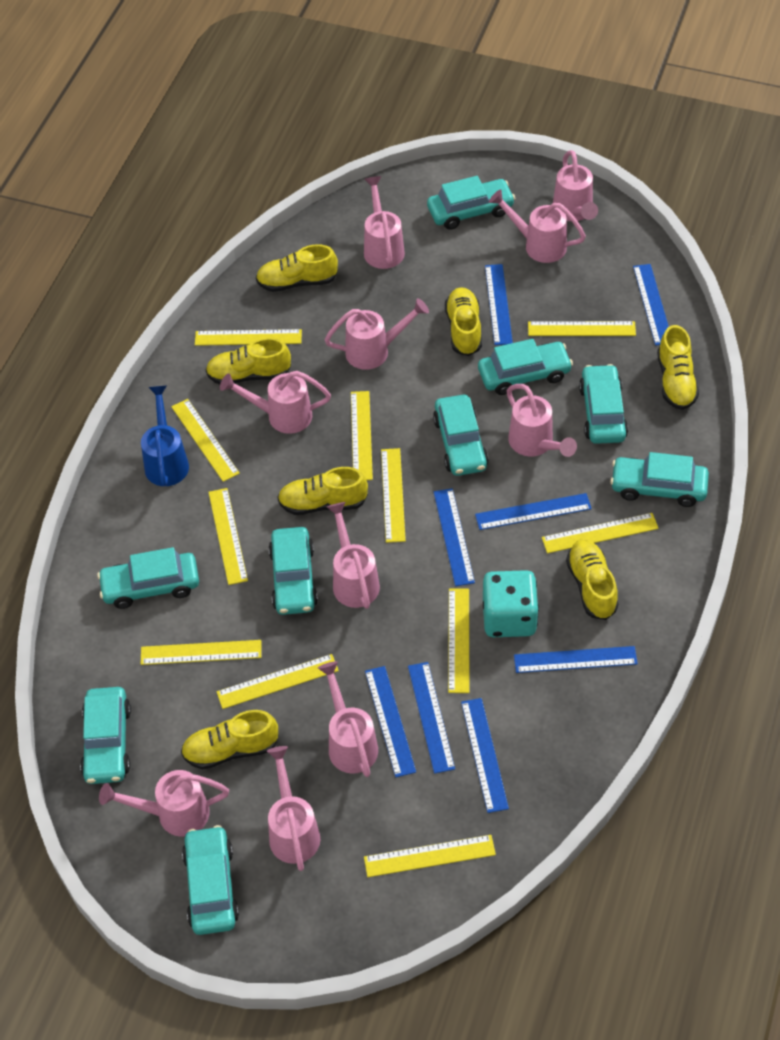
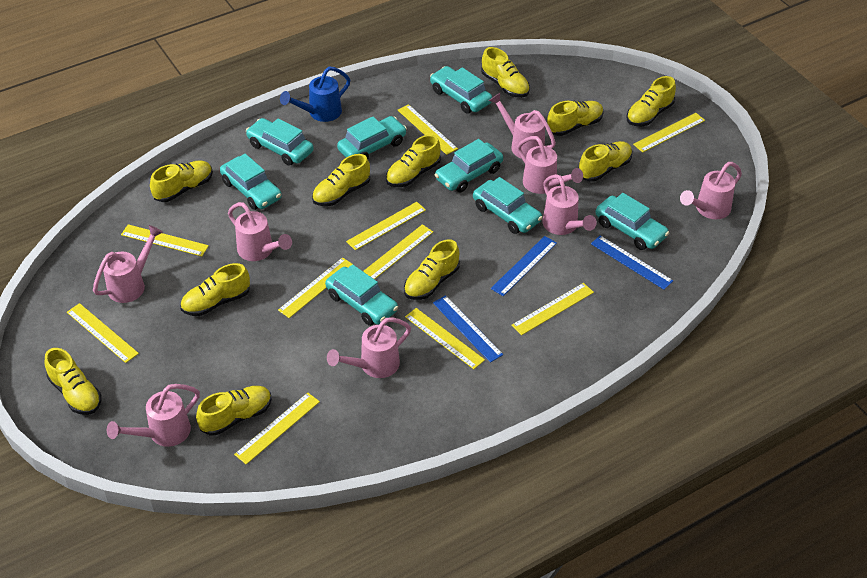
blue ruler: 8 -> 3
pink watering can: 10 -> 8
turquoise car: 9 -> 8
turquoise dice: 1 -> 0
yellow ruler: 11 -> 10
yellow shoe: 7 -> 11

